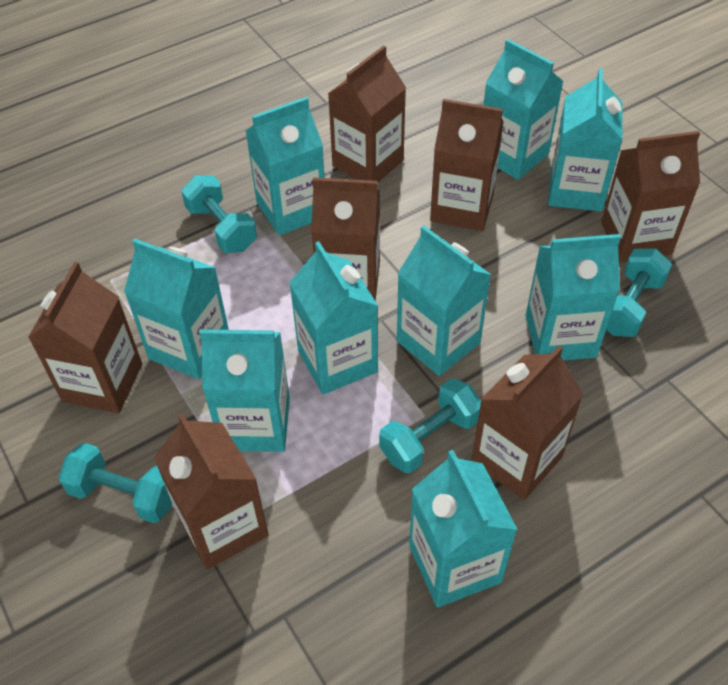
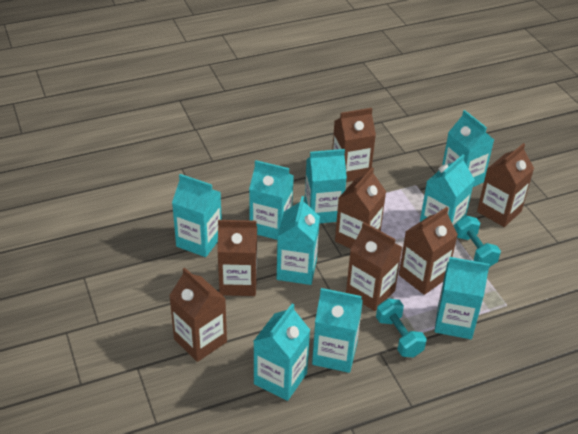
turquoise dumbbell: 4 -> 2

